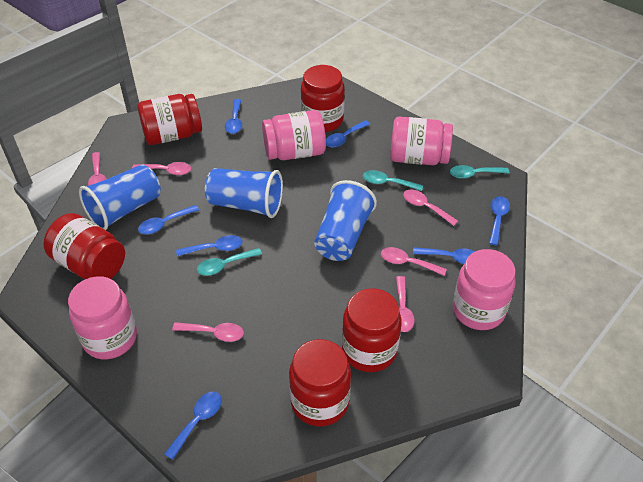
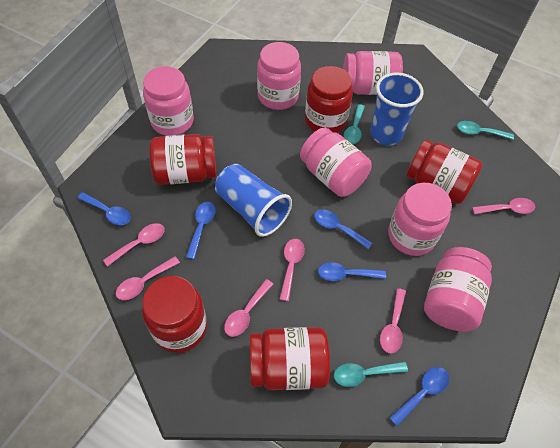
blue cup: 3 -> 2
blue spoon: 7 -> 5
pink jar: 4 -> 6

